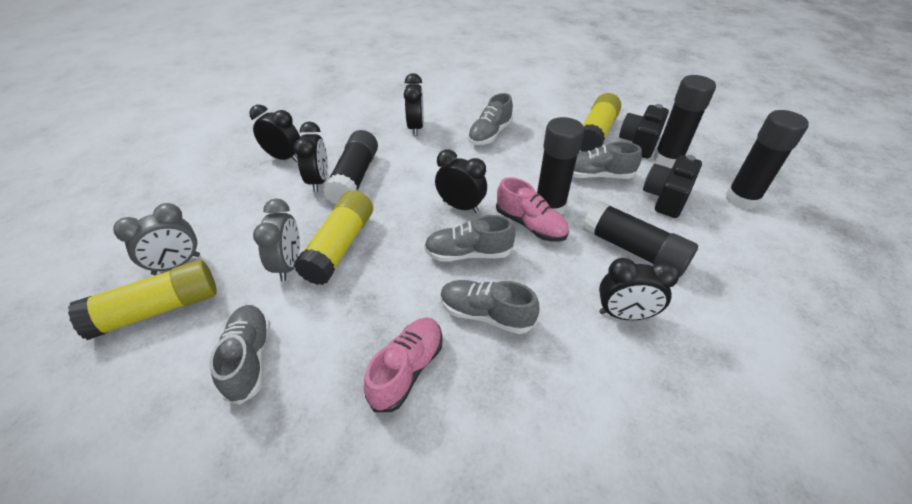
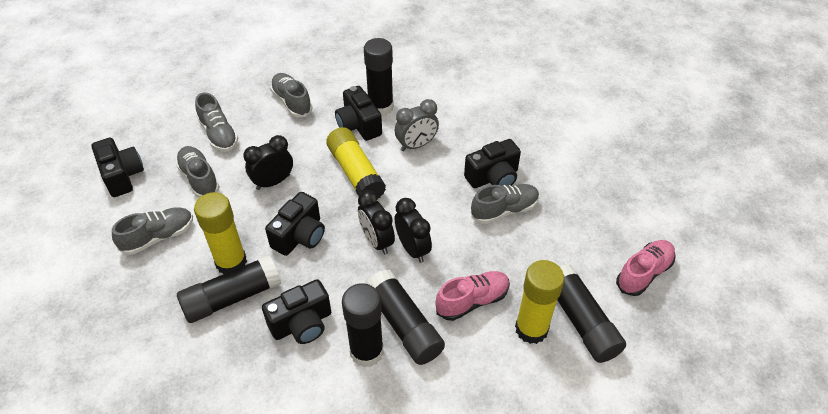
black camera: 2 -> 5
black clock: 5 -> 3
grey clock: 2 -> 1

